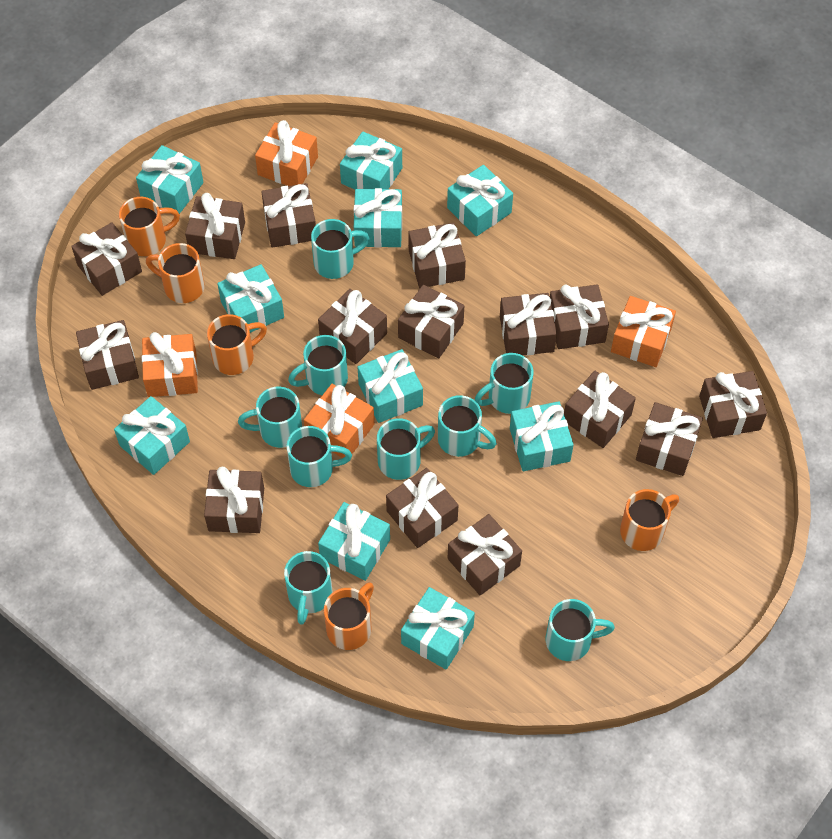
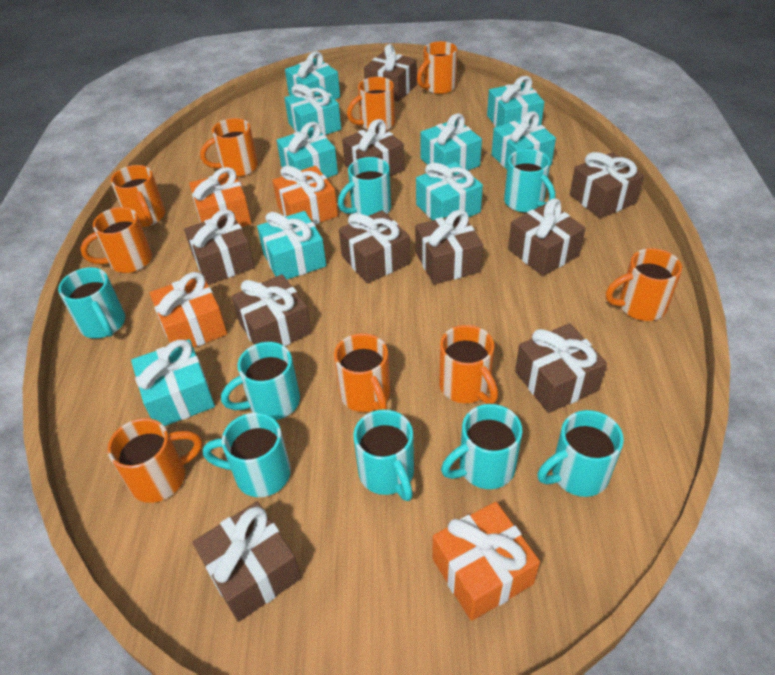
brown gift: 15 -> 10
orange mug: 5 -> 9
turquoise gift: 10 -> 9
turquoise mug: 9 -> 8

